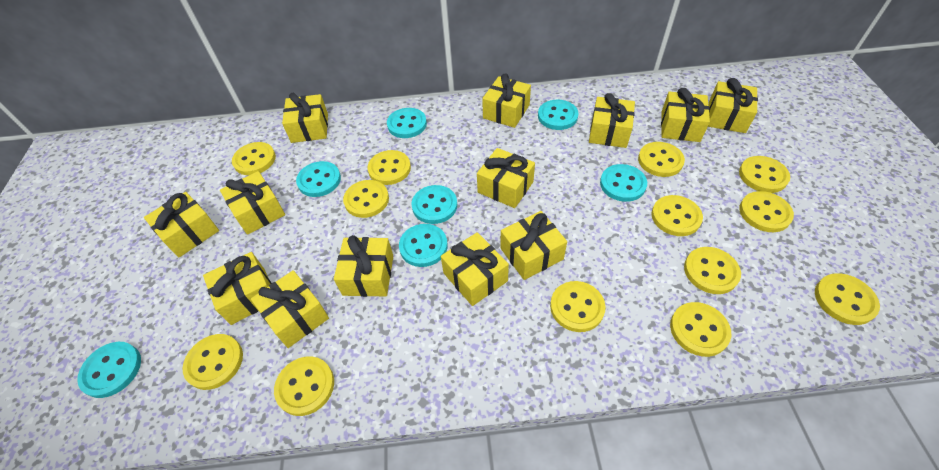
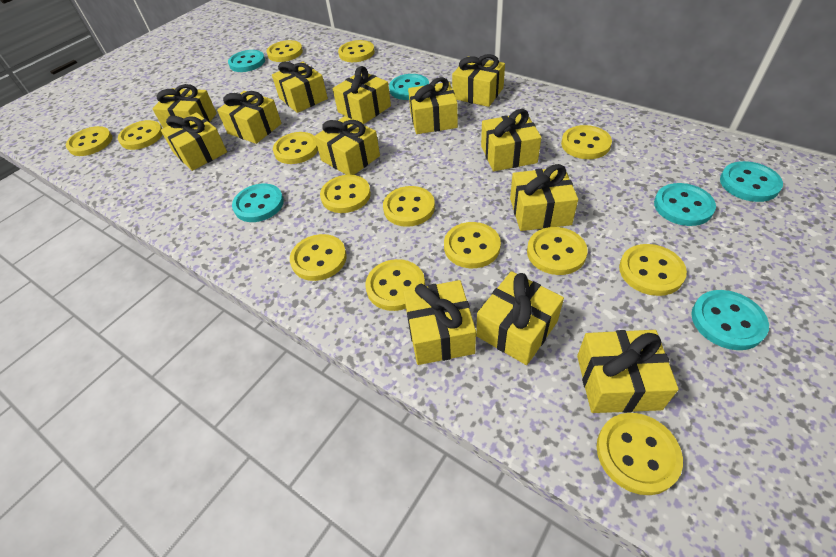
turquoise button: 7 -> 6
yellow button: 13 -> 14

